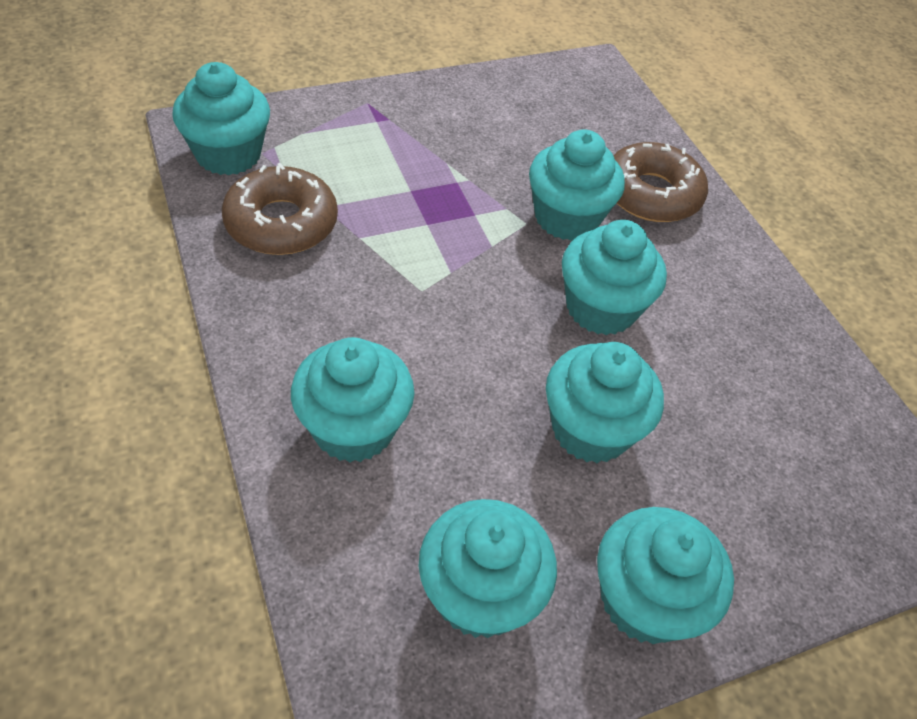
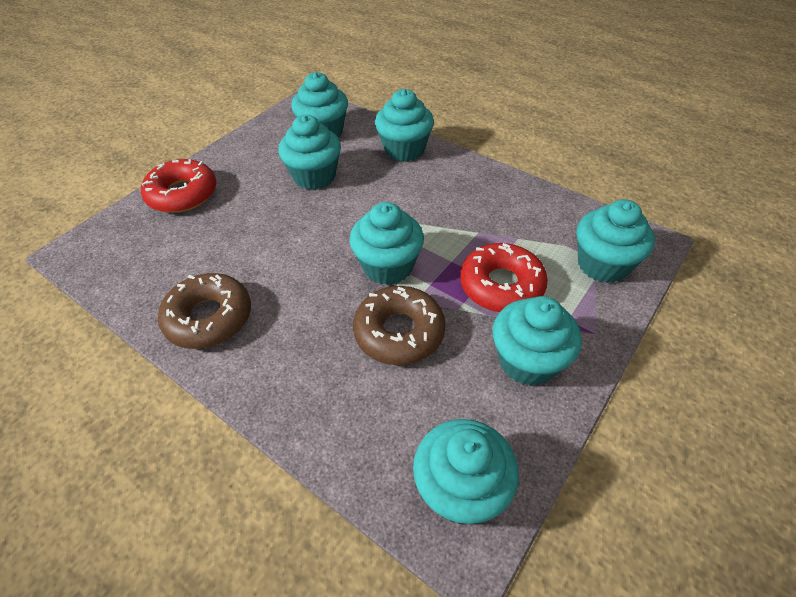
red donut: 0 -> 2

